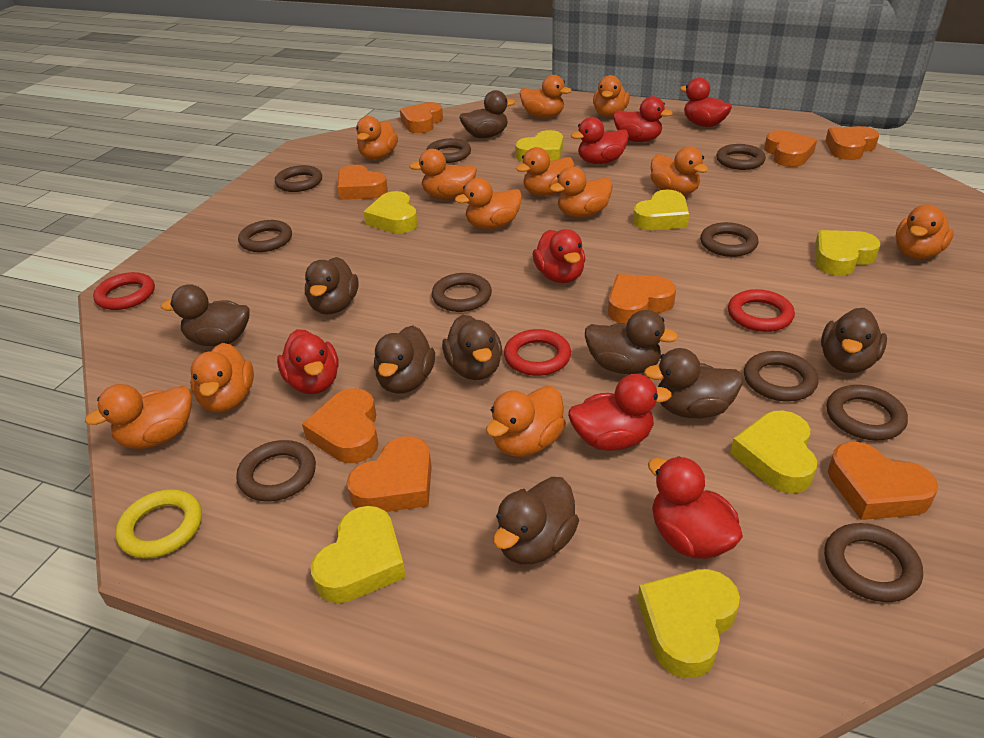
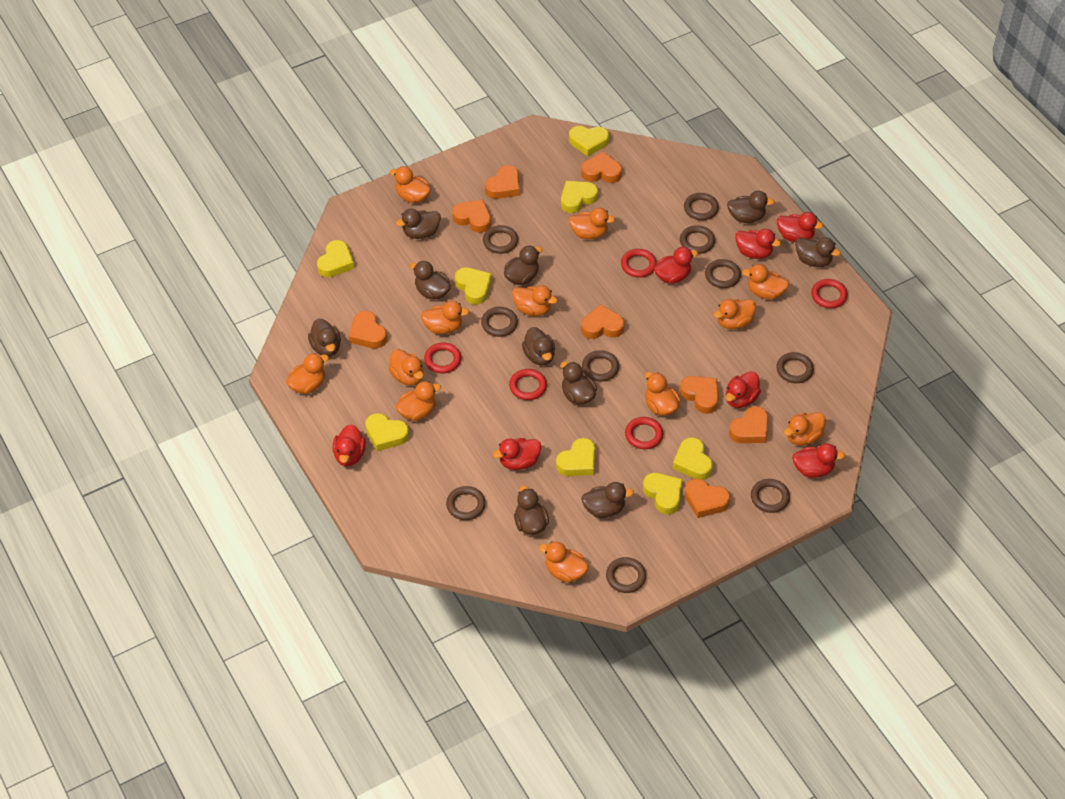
brown duck: 9 -> 10
red ring: 3 -> 5
yellow heart: 7 -> 8
yellow ring: 1 -> 0

